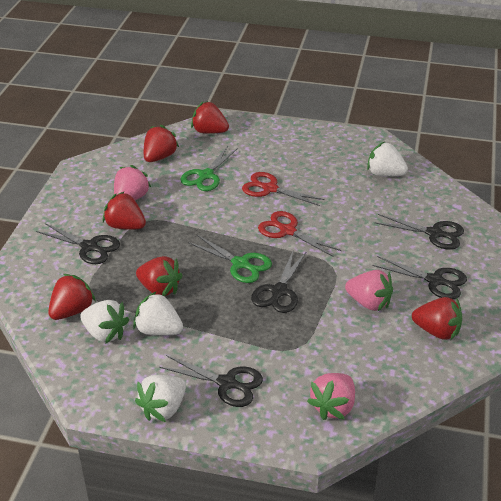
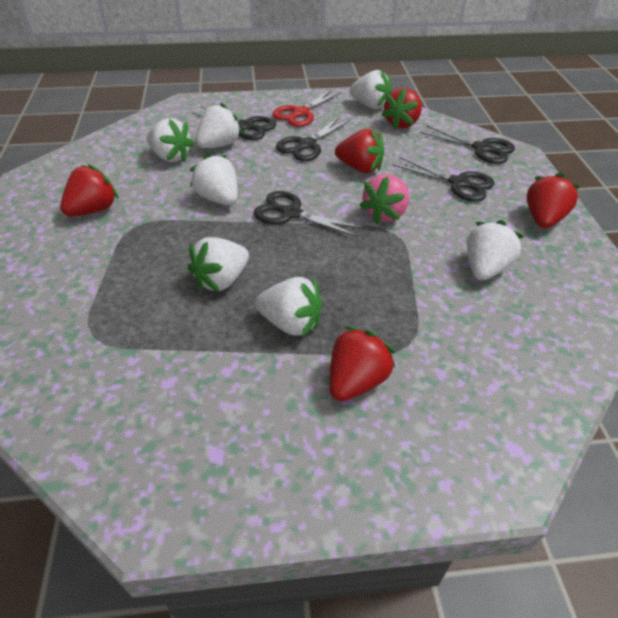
green scissors: 2 -> 0
pink strawberry: 3 -> 1
red scissors: 2 -> 1
red strawberry: 6 -> 5
white strawberry: 4 -> 7

